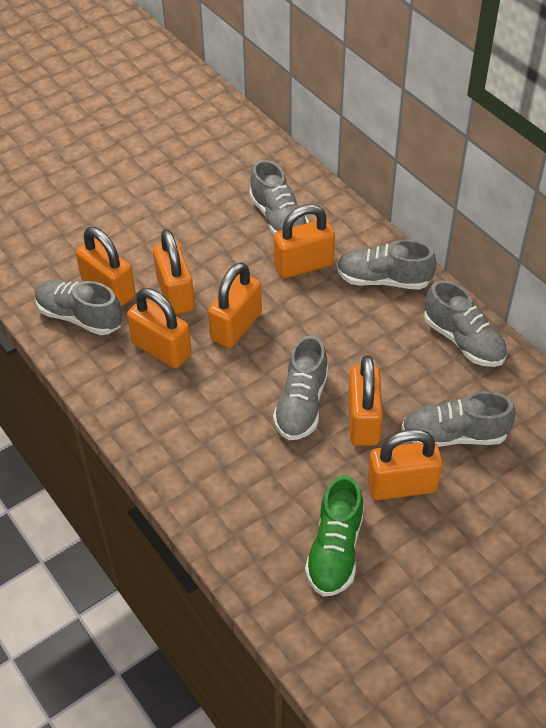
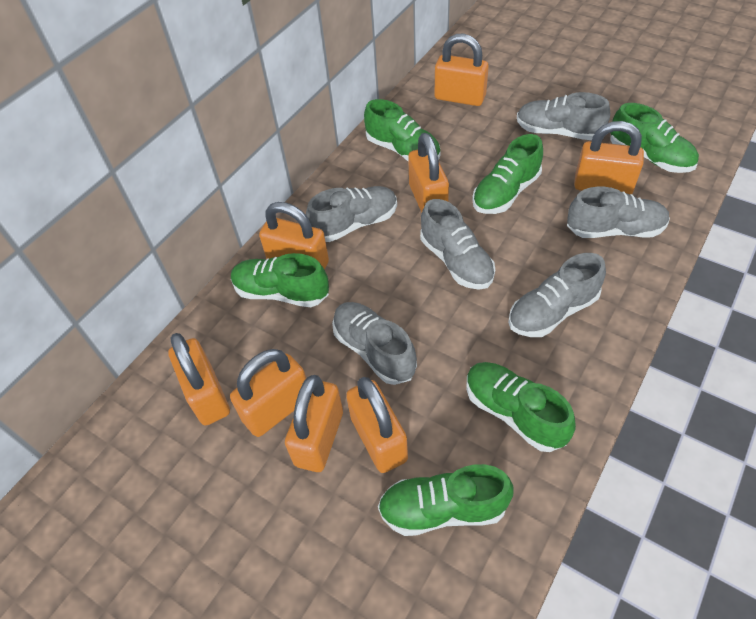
green shoe: 1 -> 6
orange padlock: 7 -> 8

